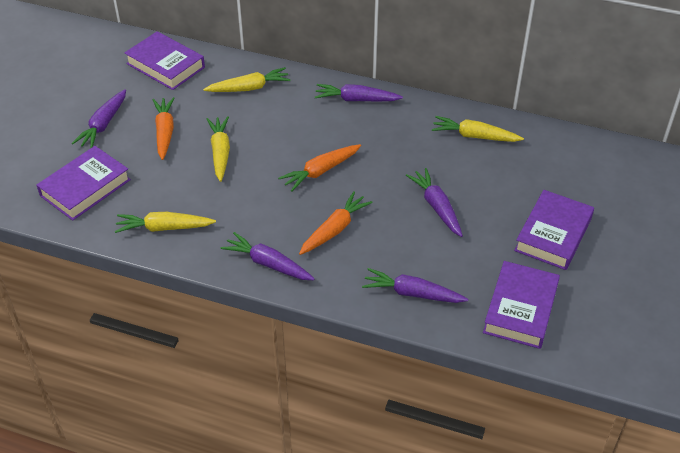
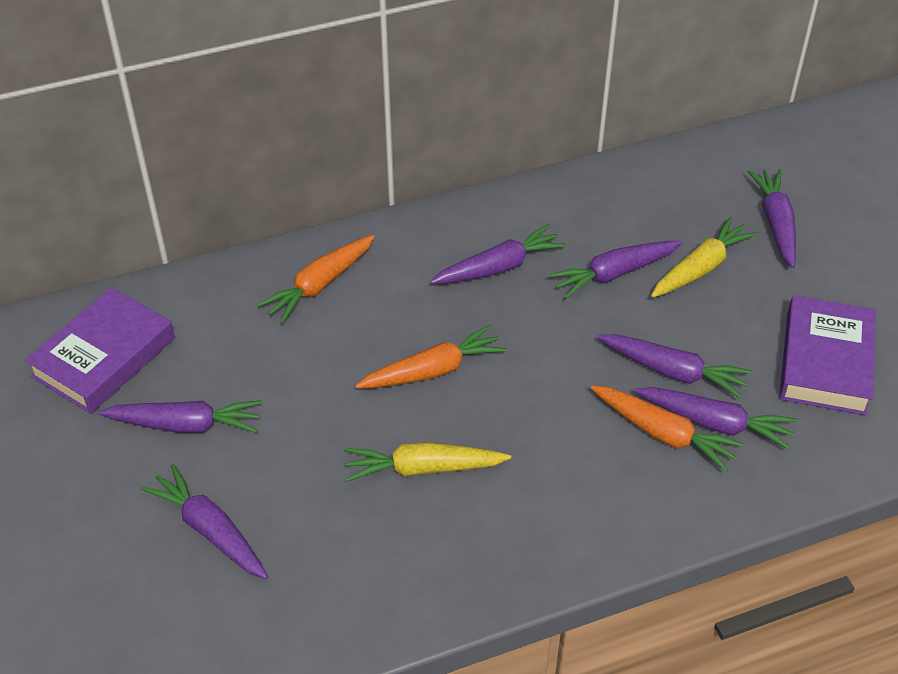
purple book: 4 -> 2
purple carrot: 5 -> 7
yellow carrot: 4 -> 2

